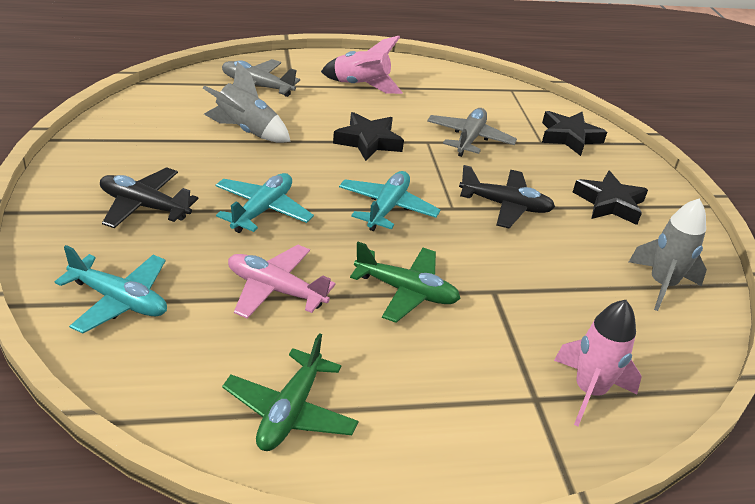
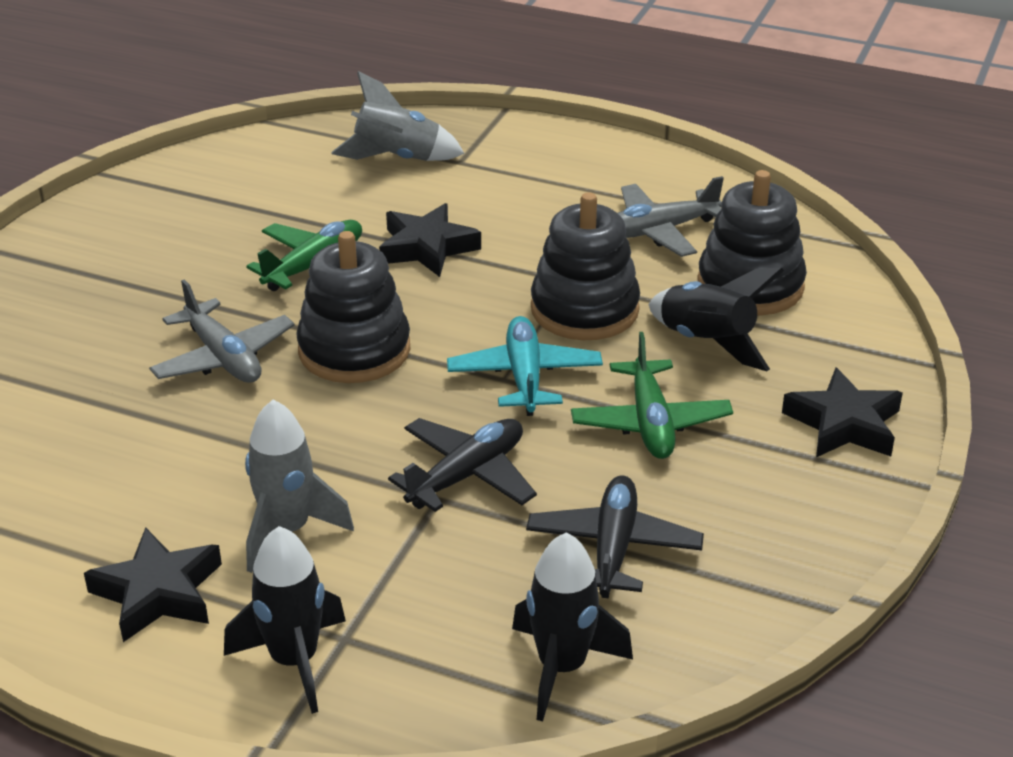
black rocket: 0 -> 3
black stacking toy: 0 -> 3
pink plane: 1 -> 0
pink rocket: 2 -> 0
turquoise plane: 3 -> 1

